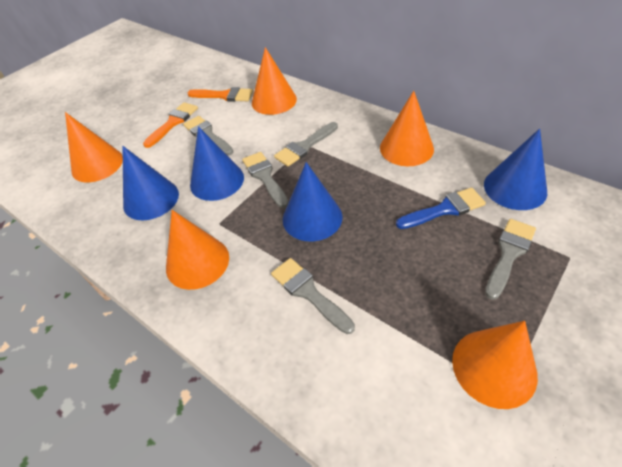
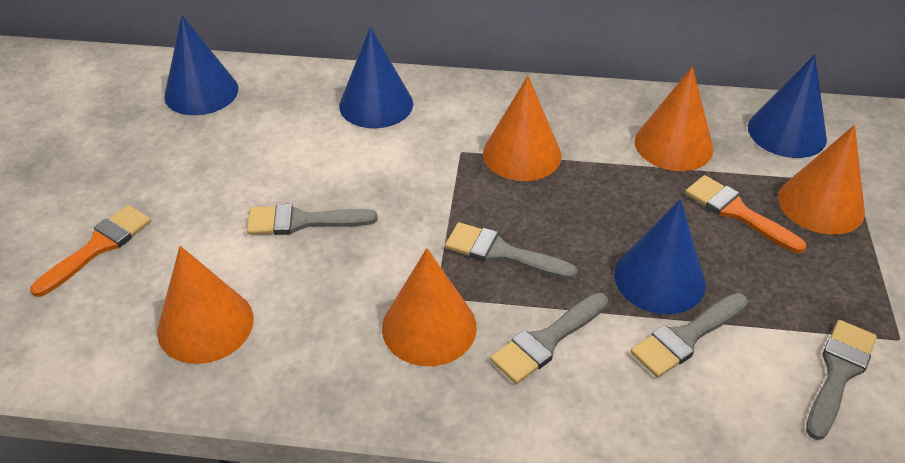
blue brush: 1 -> 0

